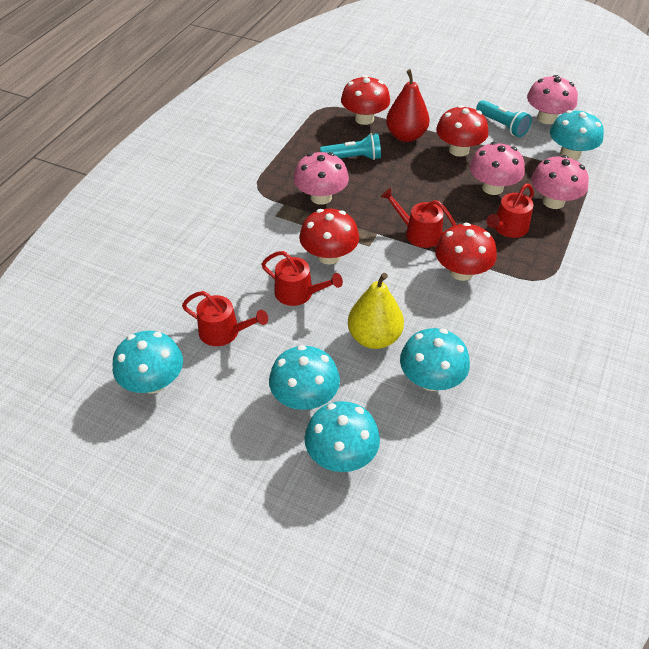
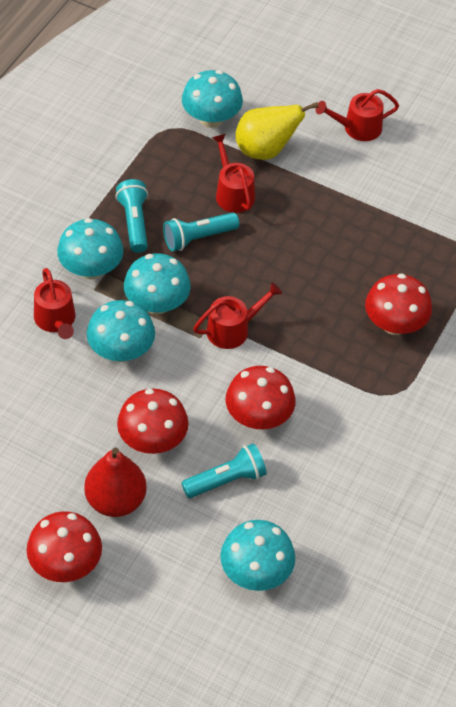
pink mushroom: 4 -> 0
turquoise flashlight: 2 -> 3

